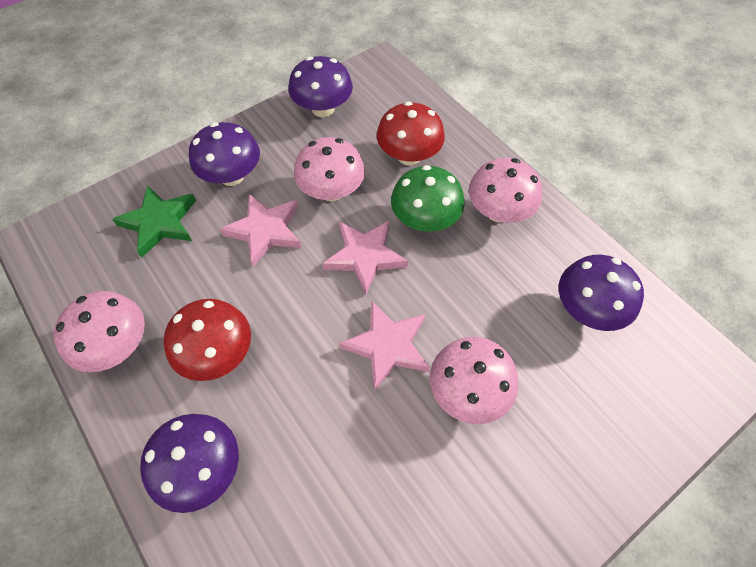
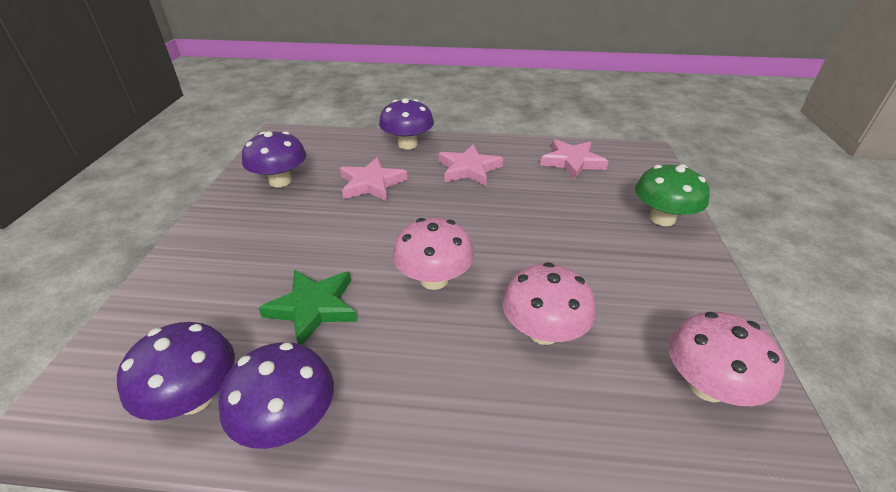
pink mushroom: 4 -> 3
red mushroom: 2 -> 0

